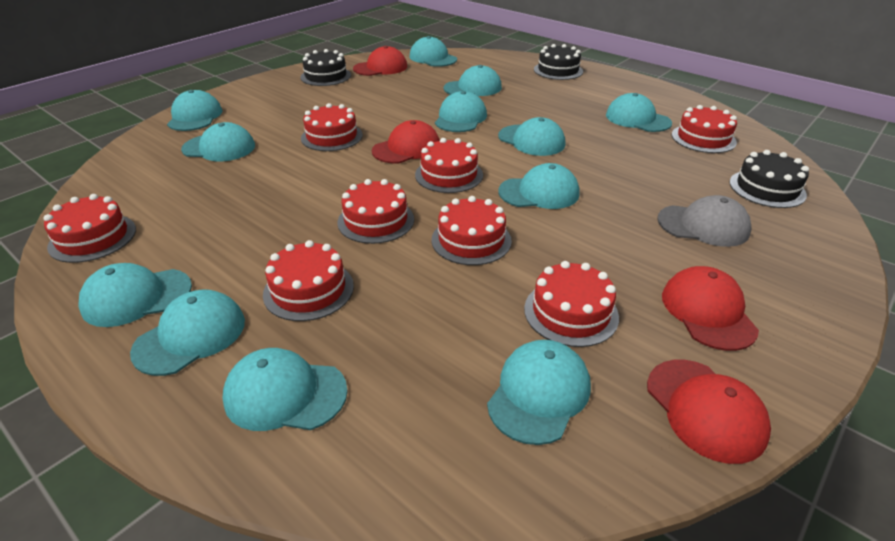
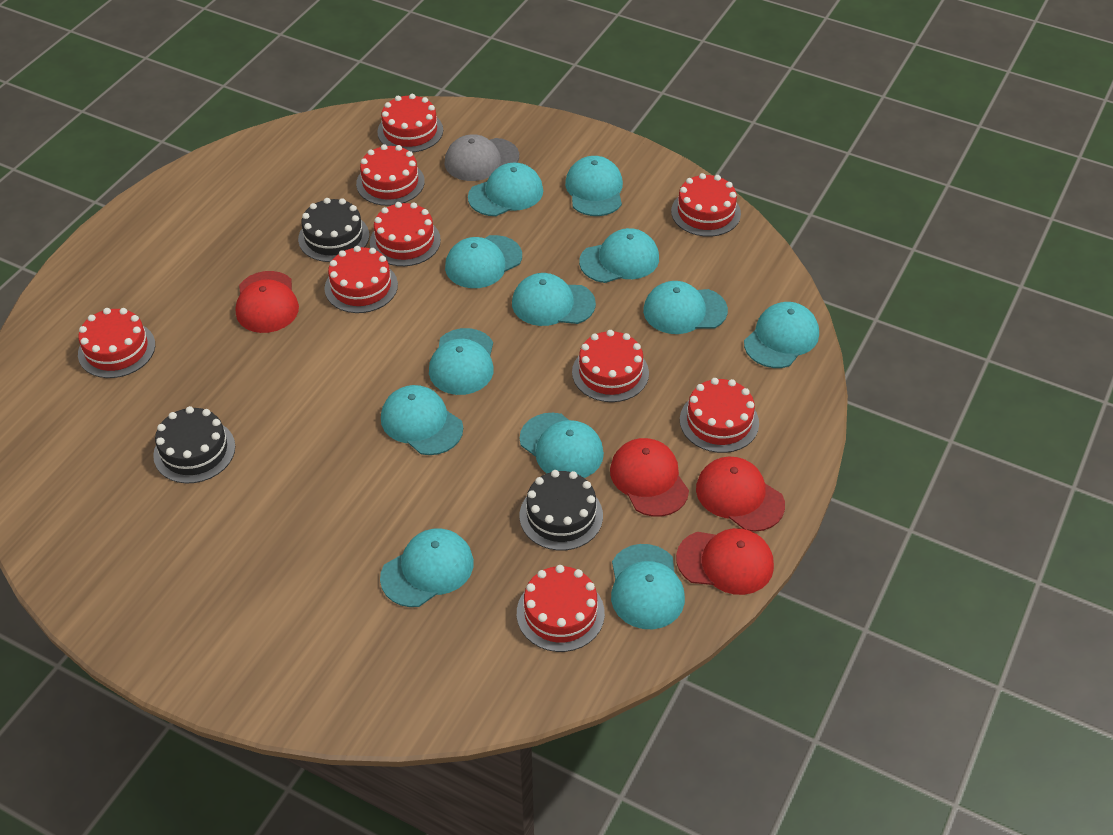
red cake: 8 -> 9

